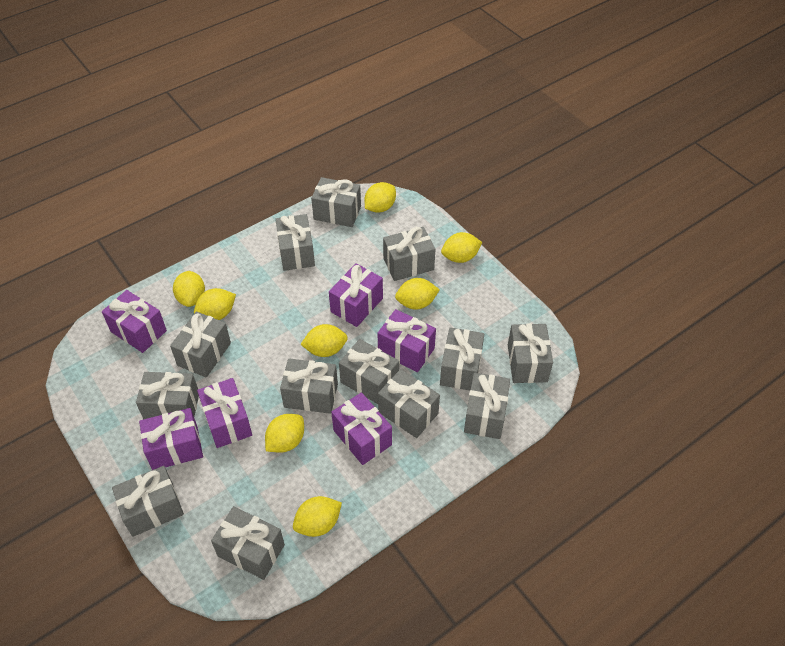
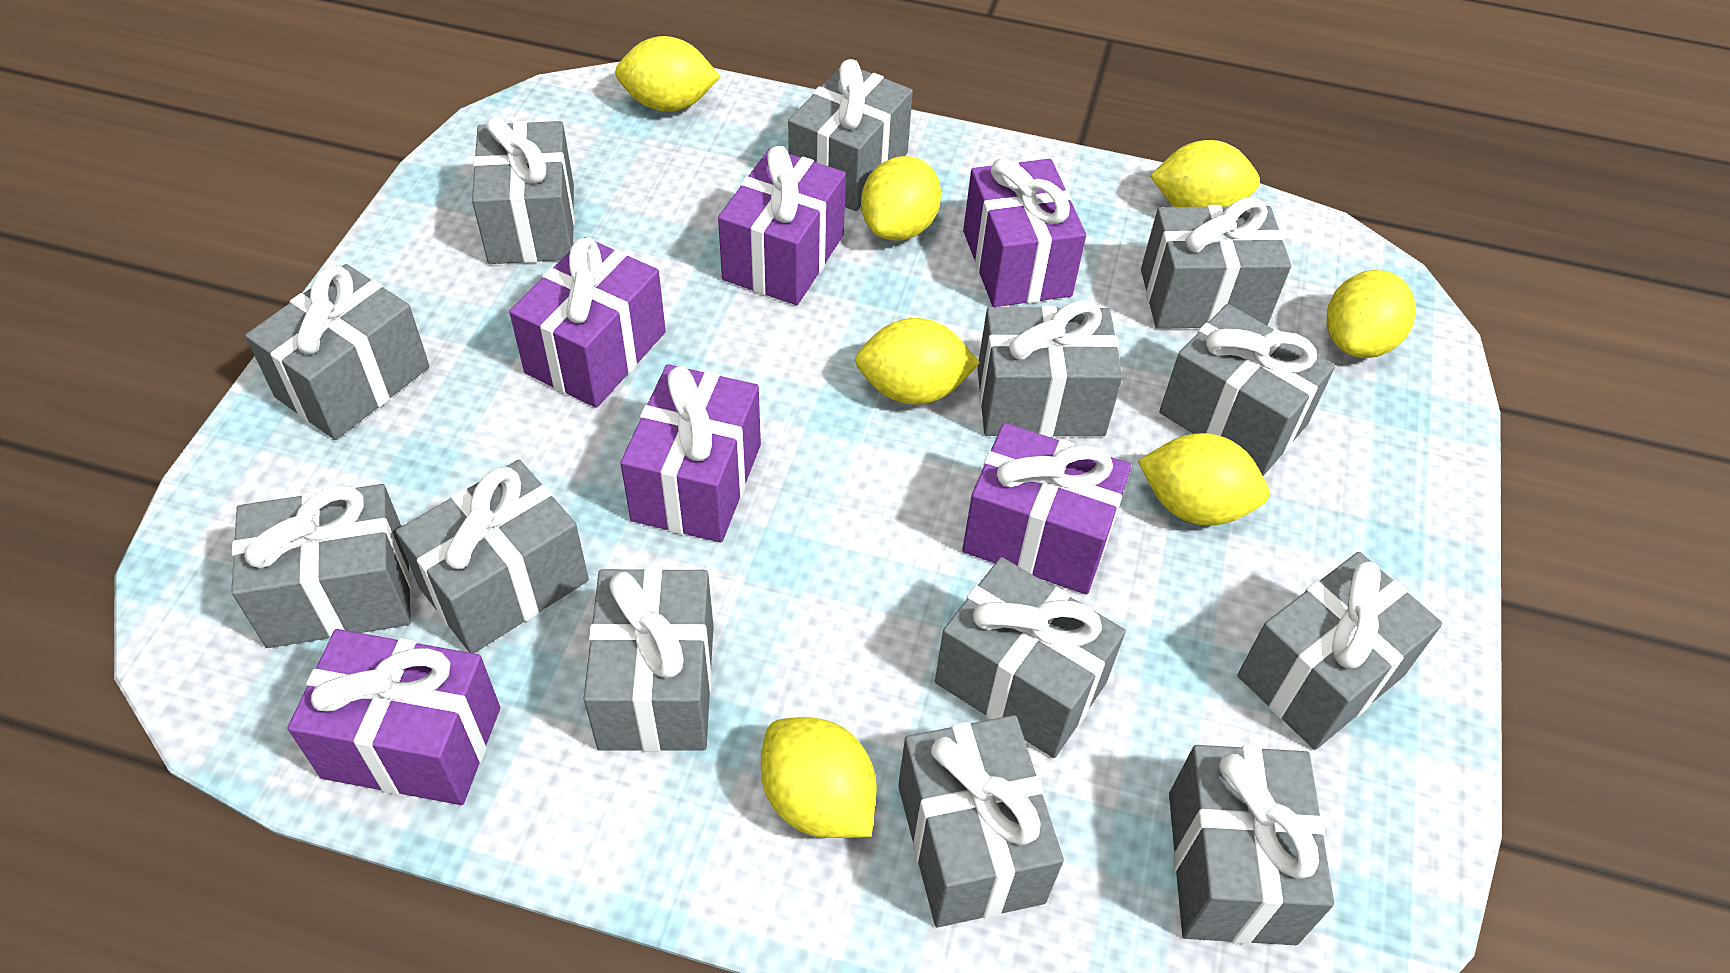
yellow lemon: 8 -> 7

